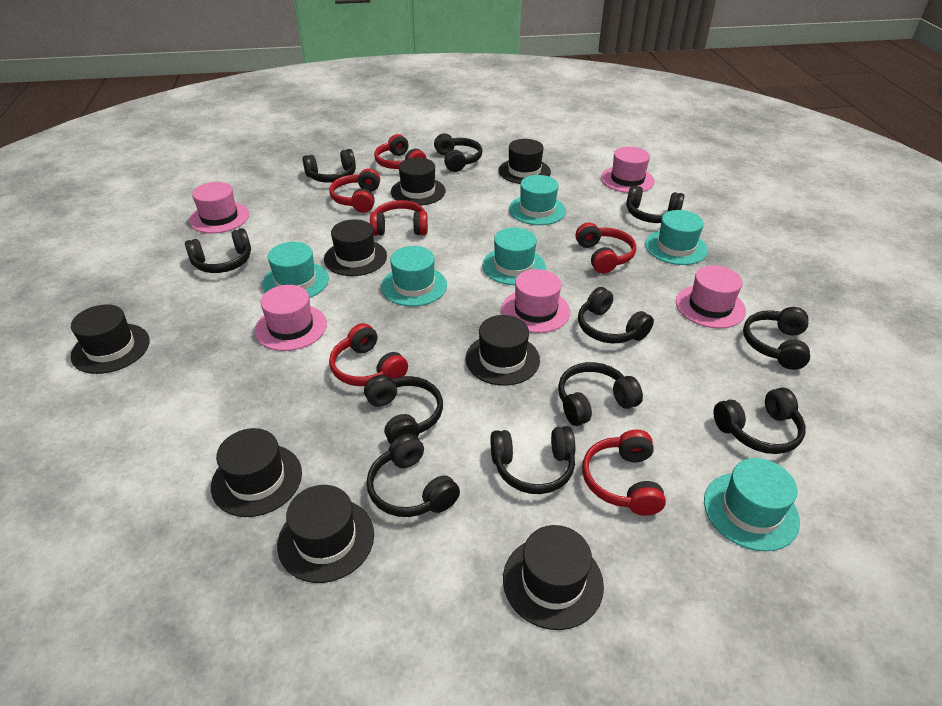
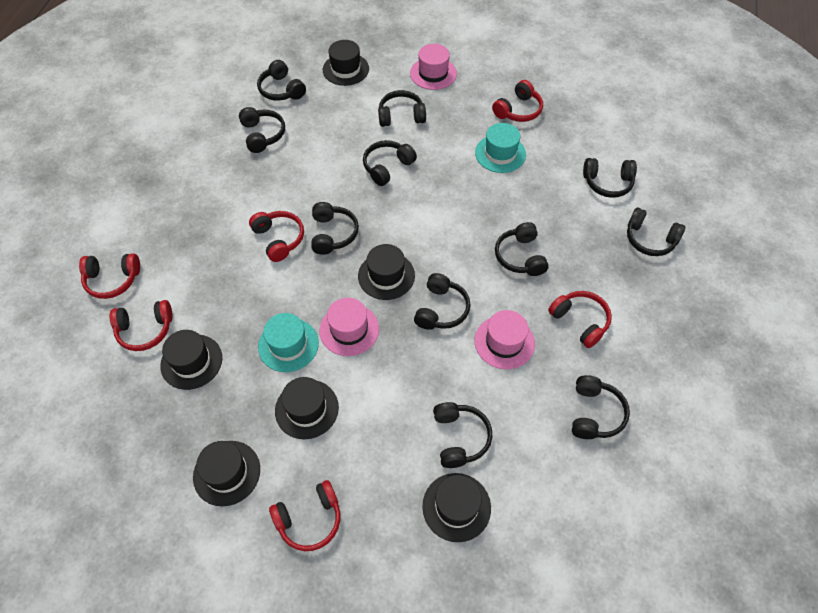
black hat: 8 -> 6
pink hat: 5 -> 3
turquoise hat: 6 -> 2

